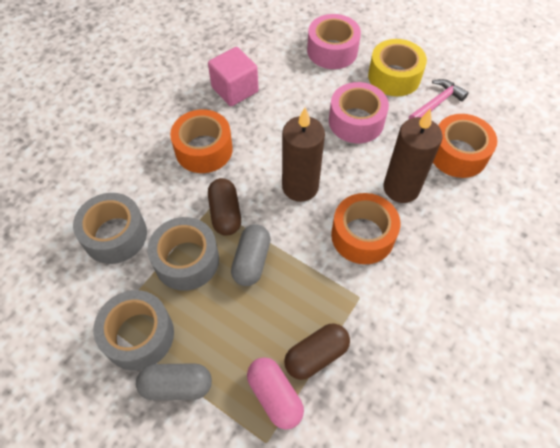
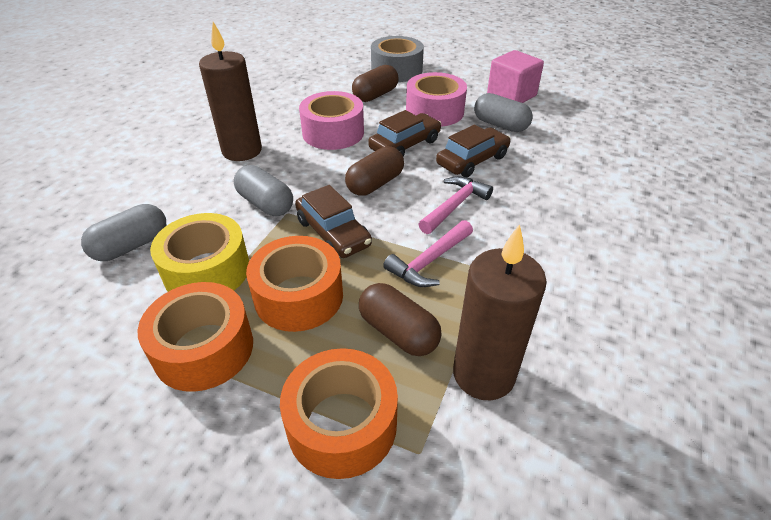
brown capsule: 2 -> 3
brown car: 0 -> 3
grey capsule: 2 -> 3
grey tape: 3 -> 1
pink capsule: 1 -> 0
pink hammer: 1 -> 2

